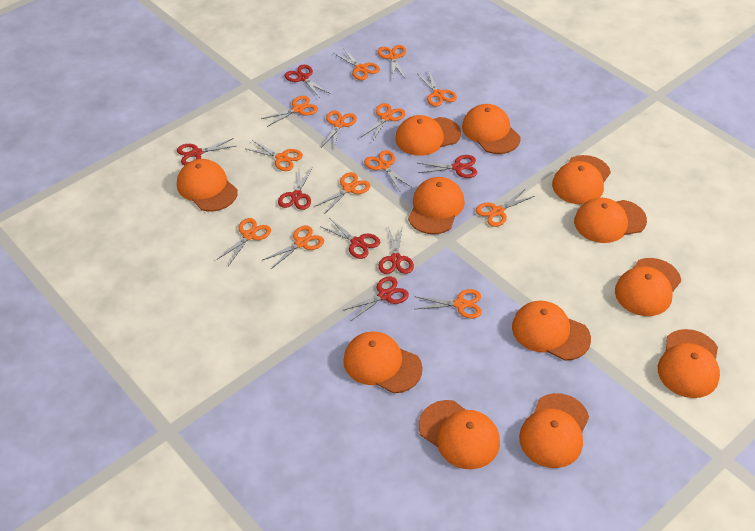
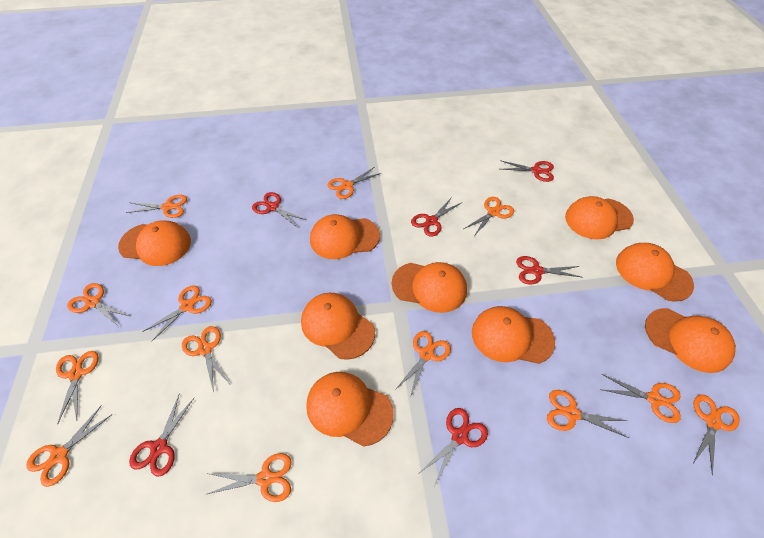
orange cap: 12 -> 9
red scissors: 7 -> 6

